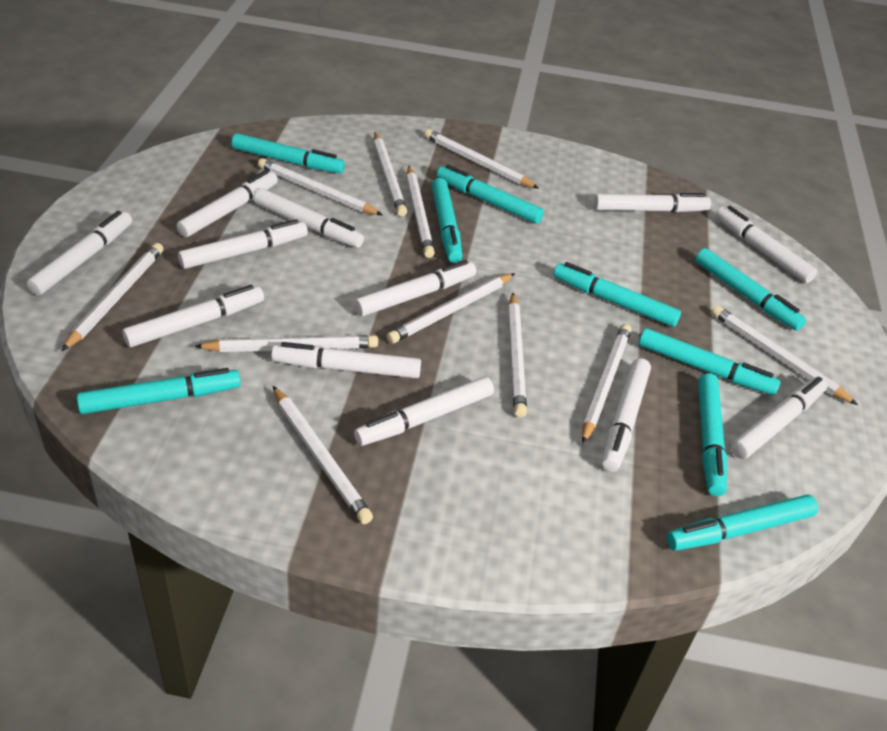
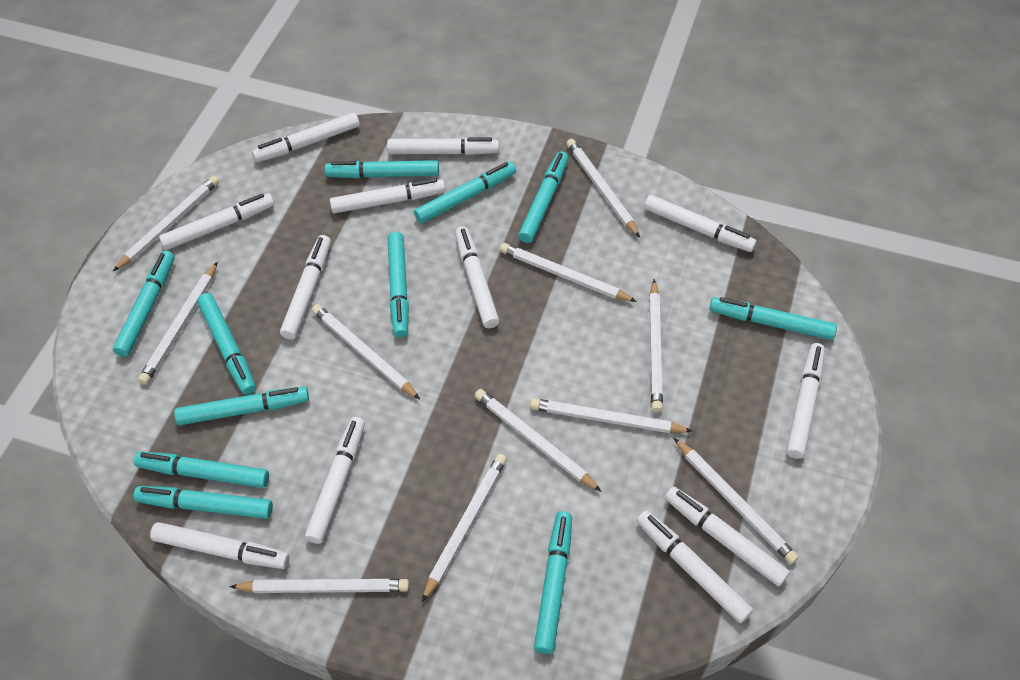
turquoise marker: 9 -> 11

